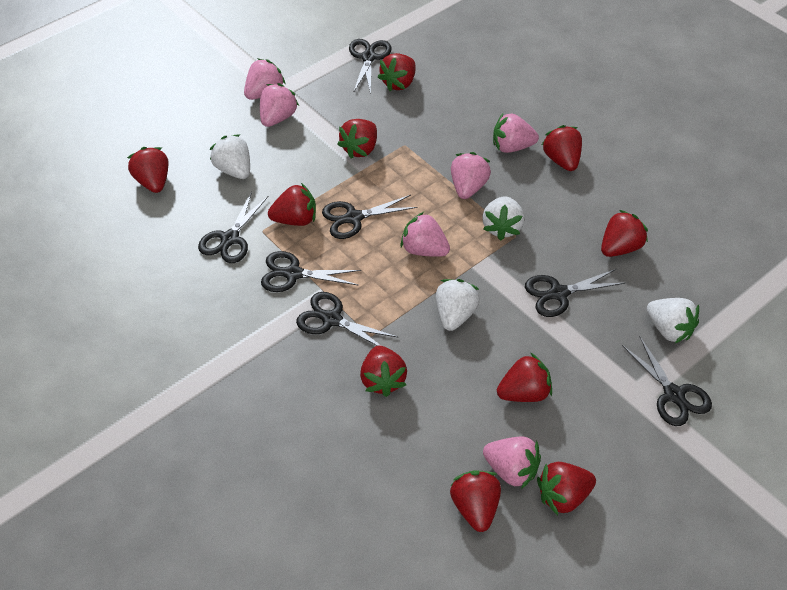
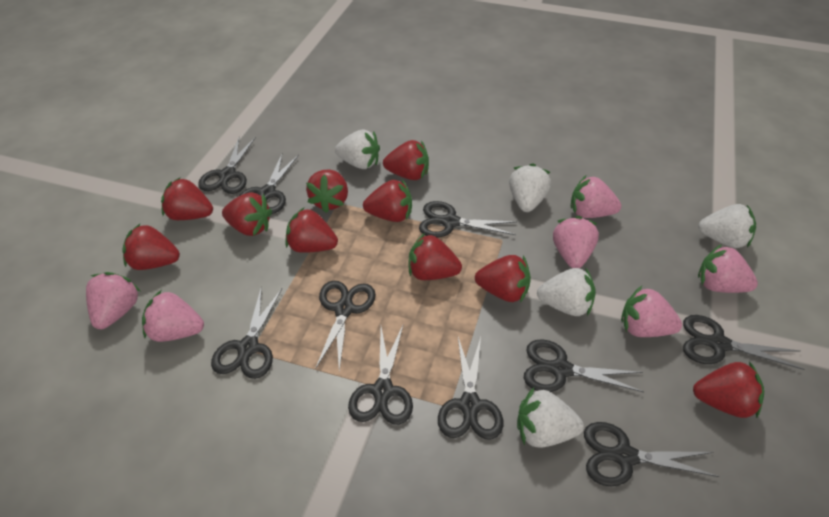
black scissors: 7 -> 10
white strawberry: 4 -> 5

